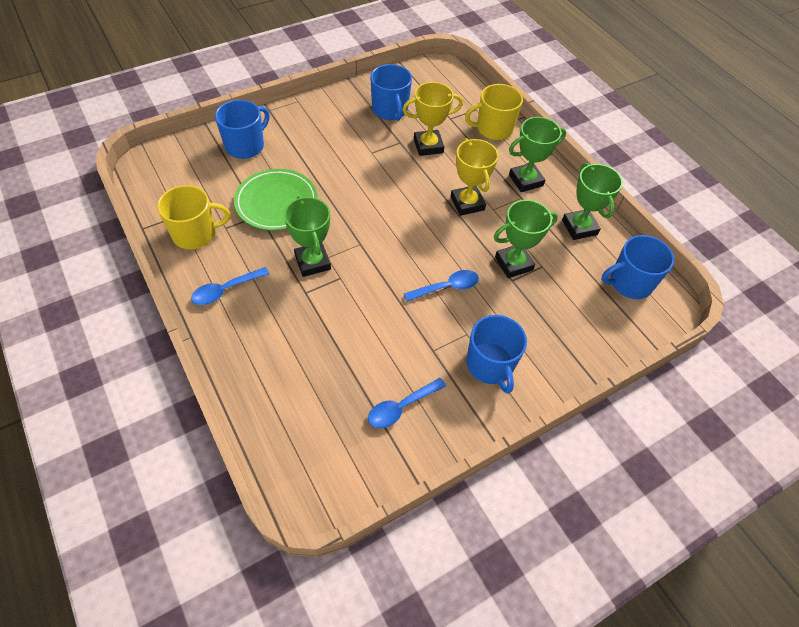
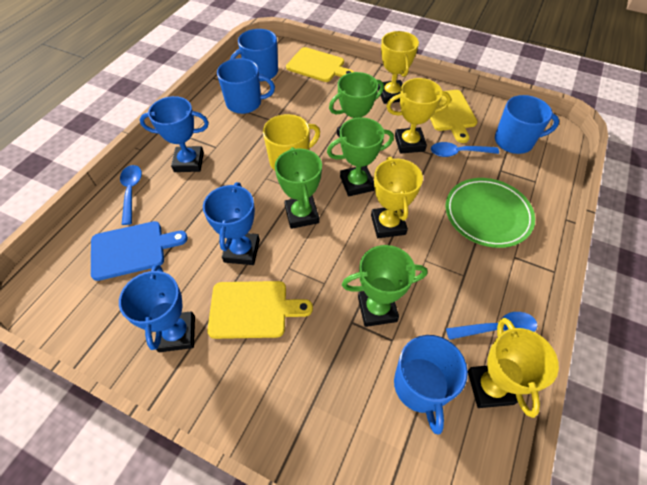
blue cutting board: 0 -> 1
blue trophy: 0 -> 3
yellow cutting board: 0 -> 3
yellow mug: 2 -> 1
yellow trophy: 2 -> 4

